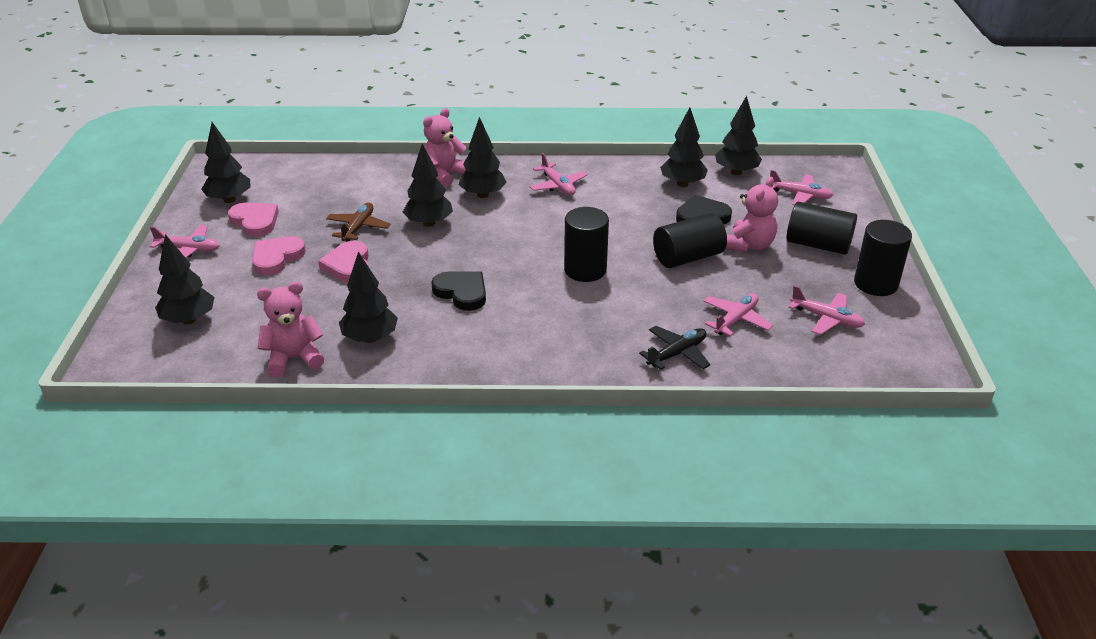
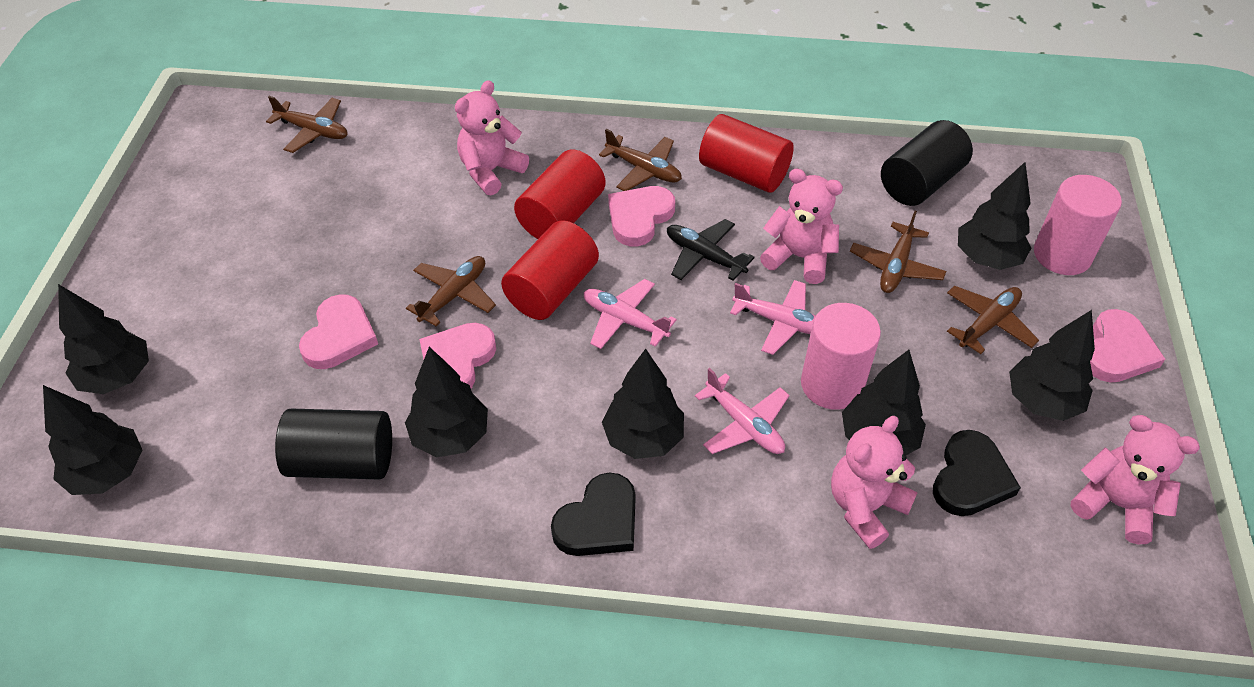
black cylinder: 4 -> 2
brown plane: 1 -> 5
pink cylinder: 0 -> 2
pink heart: 3 -> 4
pink plane: 5 -> 3
pink teddy bear: 3 -> 4
red cylinder: 0 -> 3

